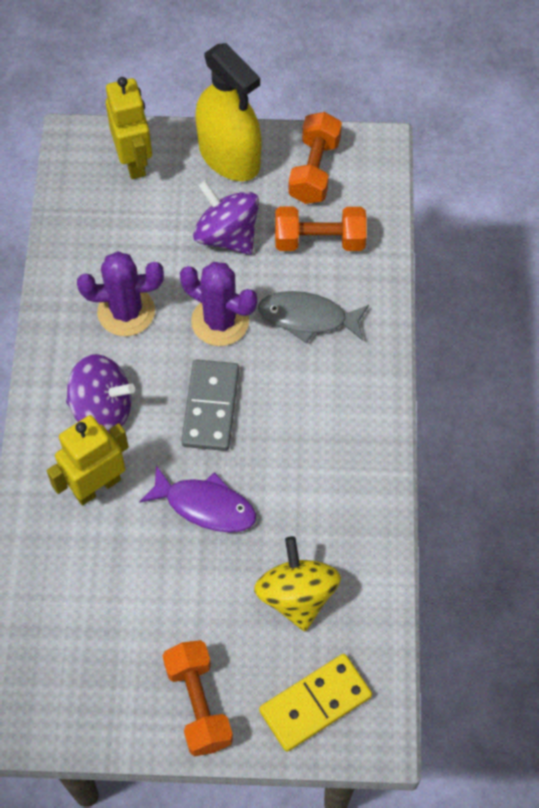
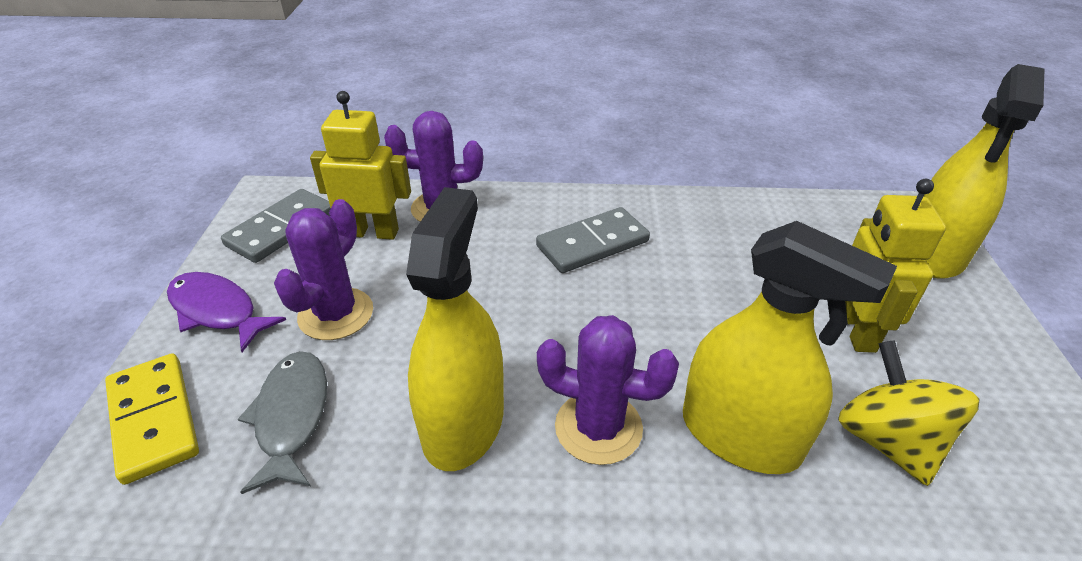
grey domino: 1 -> 2
orange dumbbell: 3 -> 0
purple cactus: 2 -> 3
purple spinning top: 2 -> 0
yellow spray bottle: 1 -> 3

